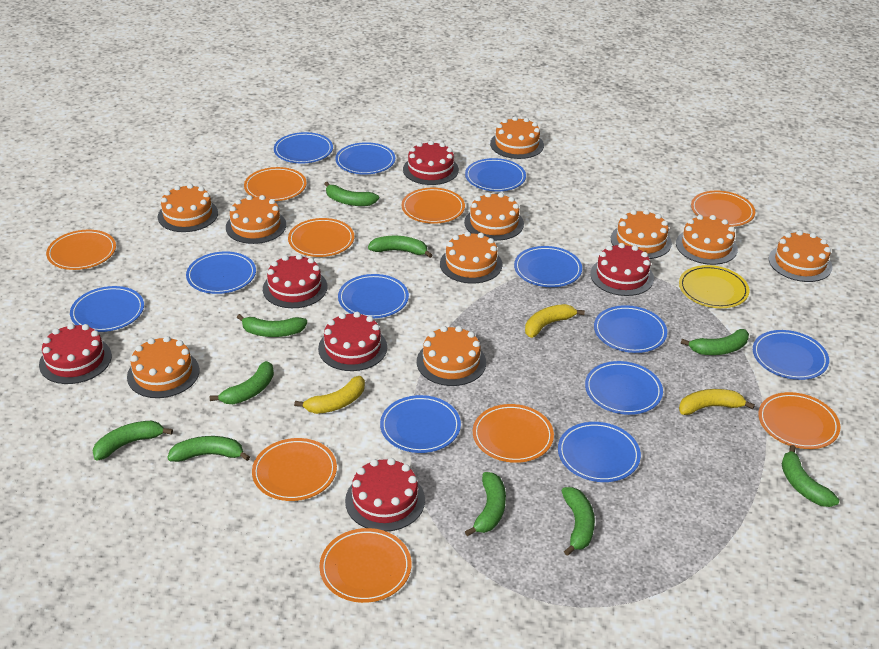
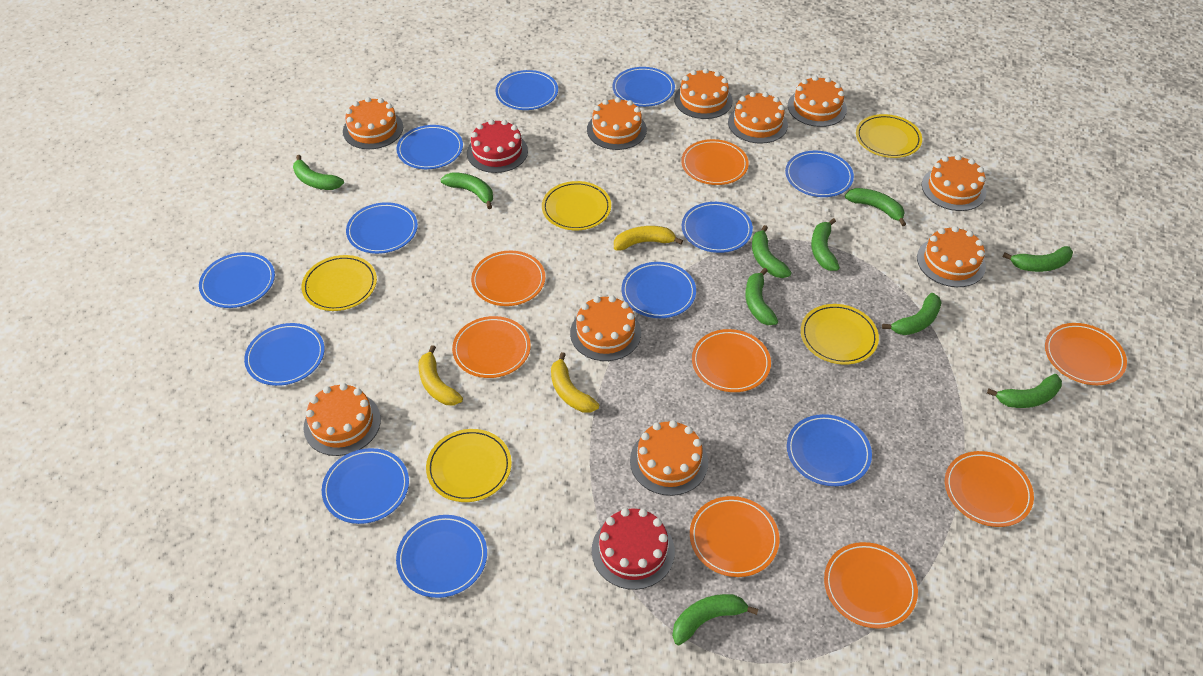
orange plate: 9 -> 8
red cake: 6 -> 2
yellow plate: 1 -> 5

